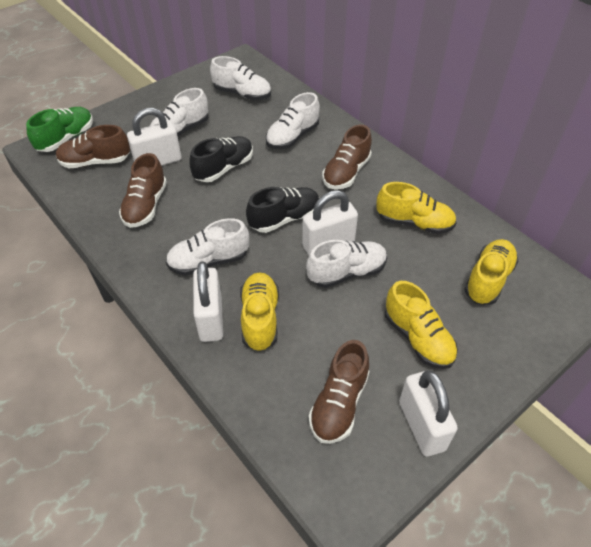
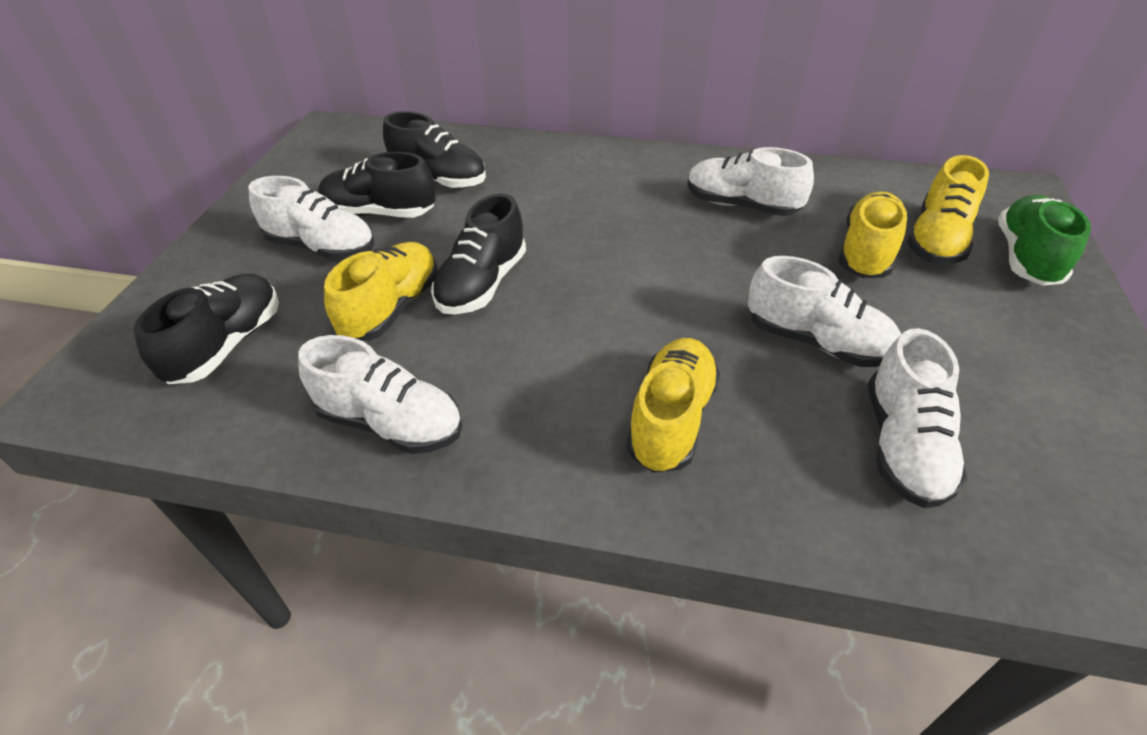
black shoe: 2 -> 4
brown shoe: 4 -> 0
white padlock: 4 -> 0

